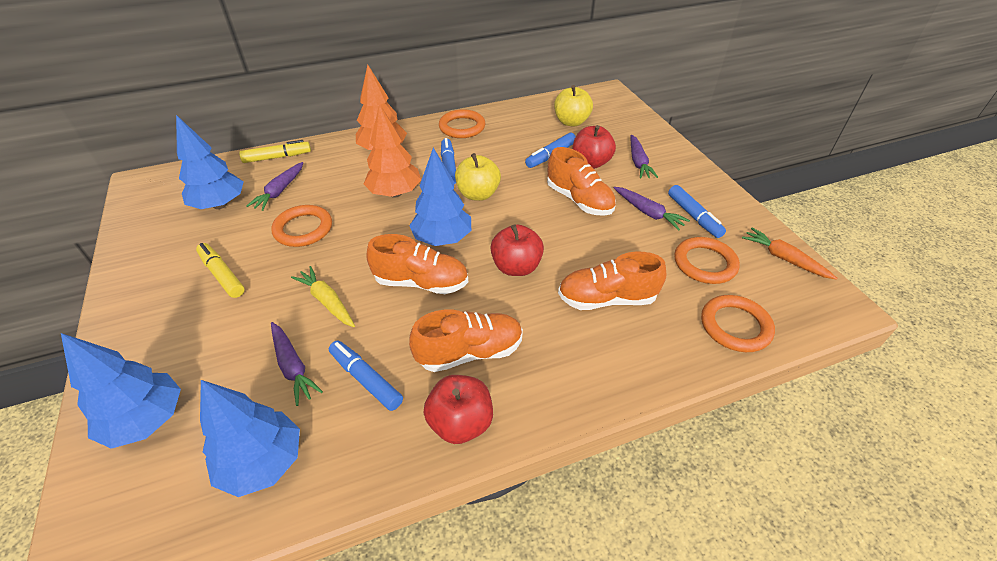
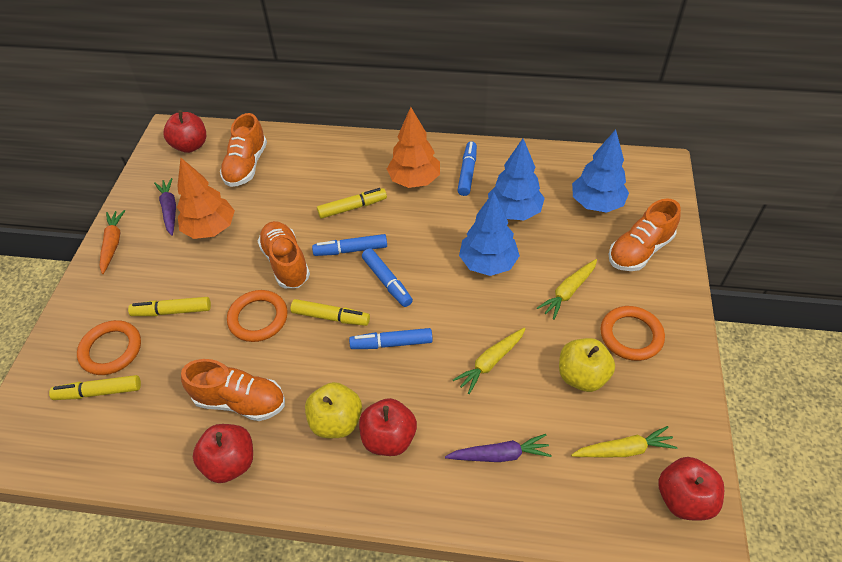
blue tree: 4 -> 3
orange ring: 4 -> 3
purple carrot: 4 -> 2
red apple: 3 -> 4
yellow carrot: 1 -> 3
yellow marker: 2 -> 4

